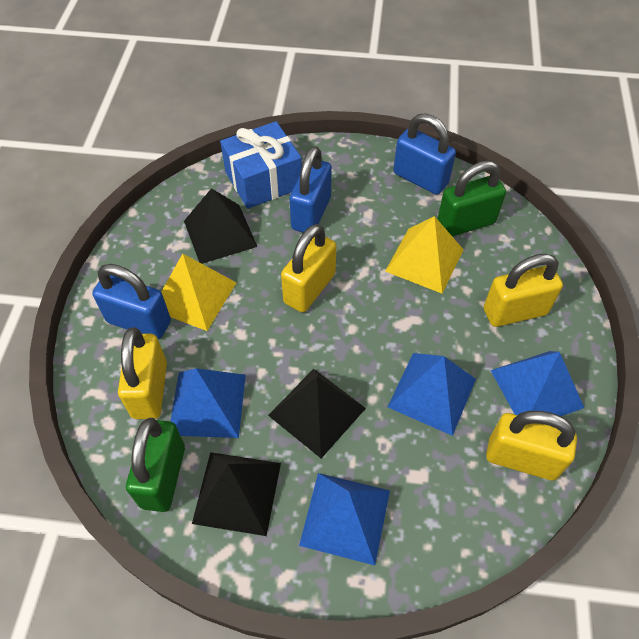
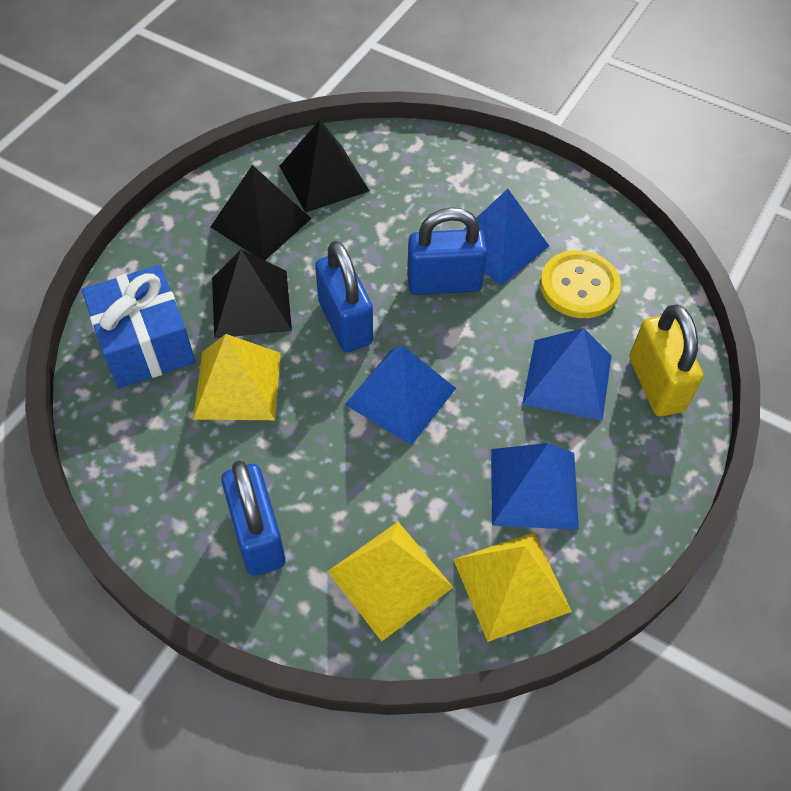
green padlock: 2 -> 0
yellow button: 0 -> 1
yellow padlock: 4 -> 1
yellow pyramid: 2 -> 3

